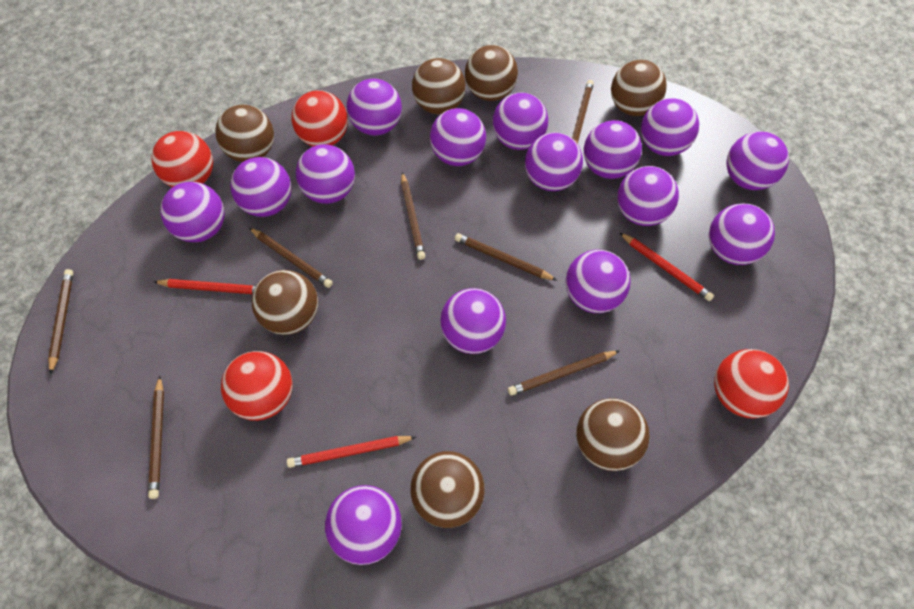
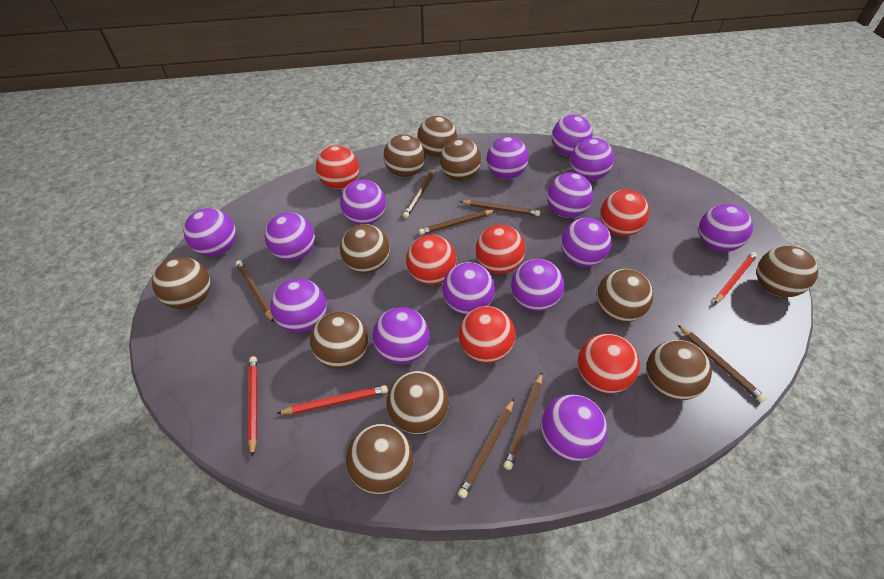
brown ball: 7 -> 11
purple ball: 15 -> 14
red ball: 4 -> 6

